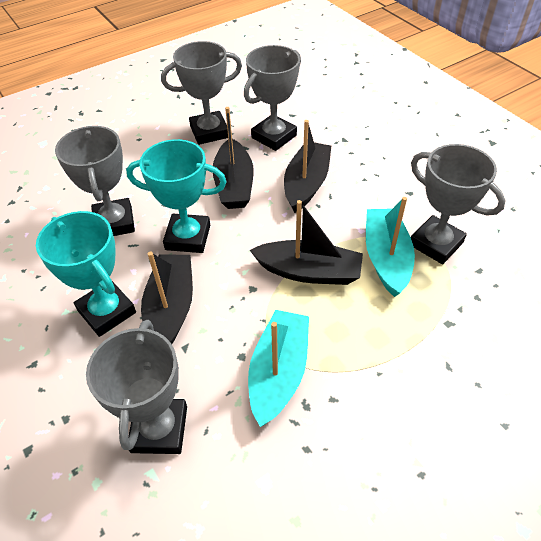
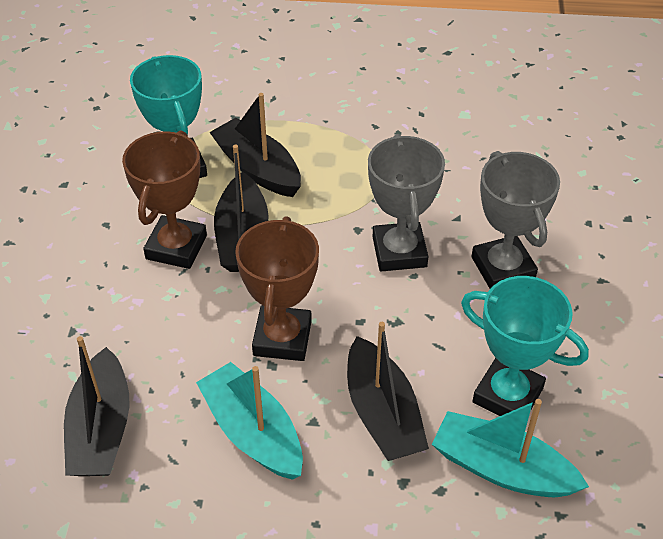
brown trophy: 0 -> 2
grey trophy: 5 -> 2

